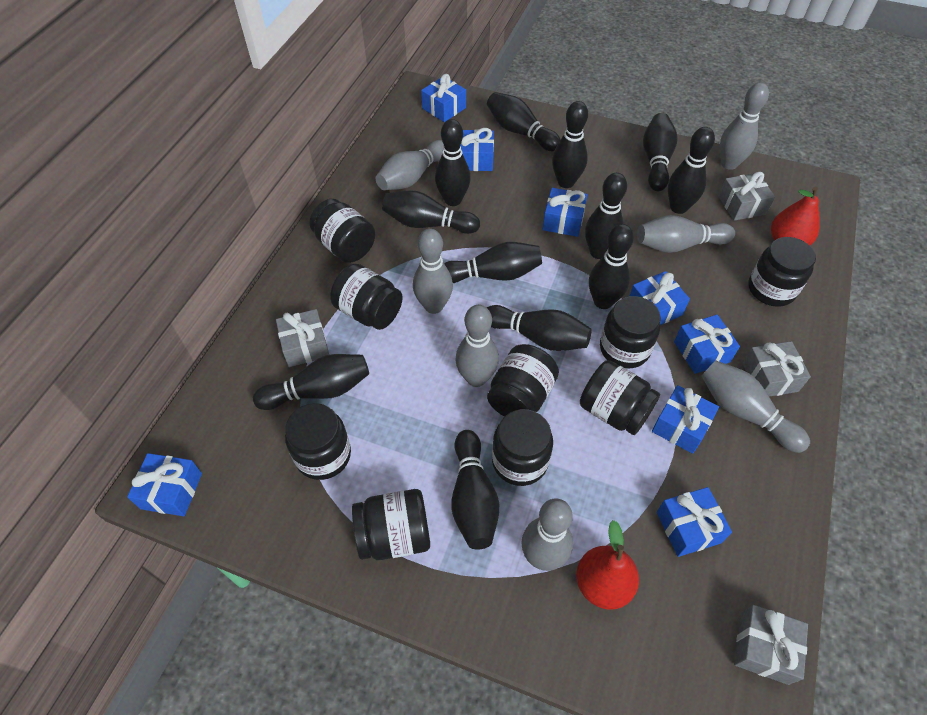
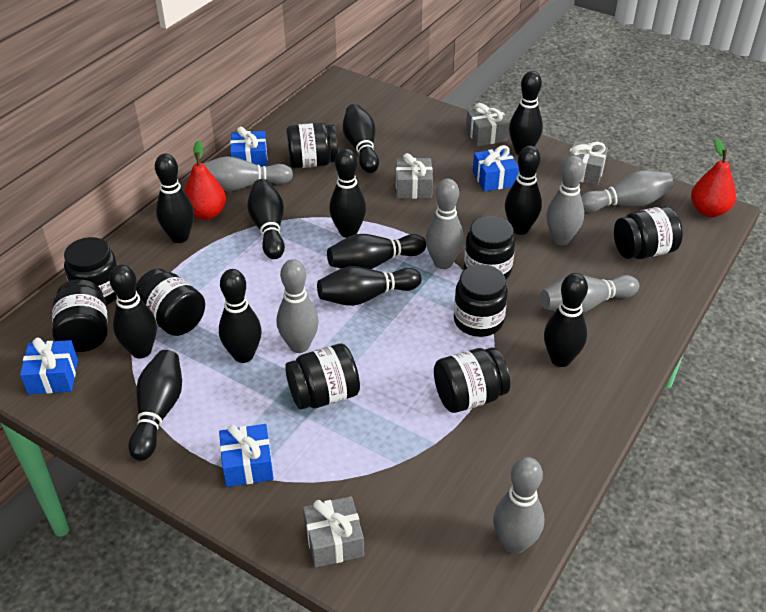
blue gift: 8 -> 4

